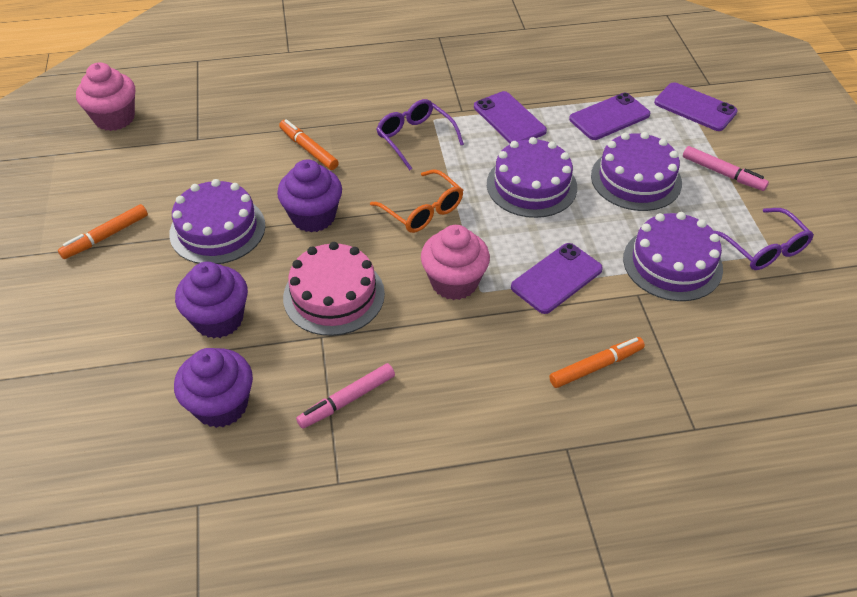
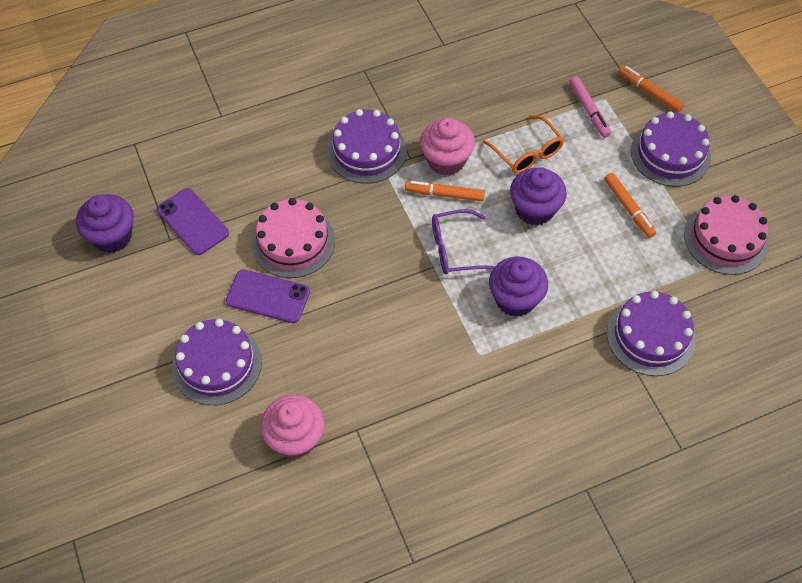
pink cake: 1 -> 2
pink marker: 2 -> 1
purple glasses: 2 -> 1
purple phone: 4 -> 2

